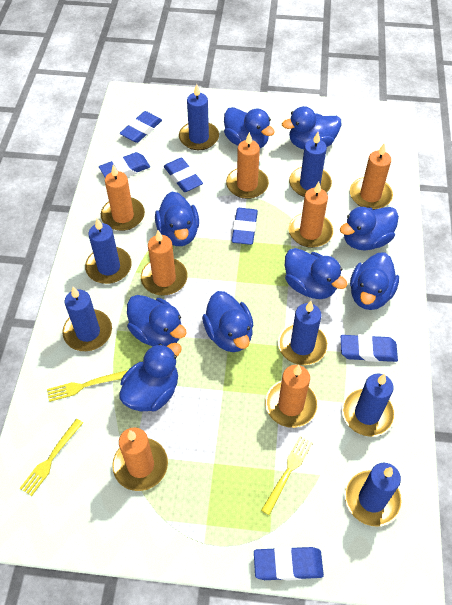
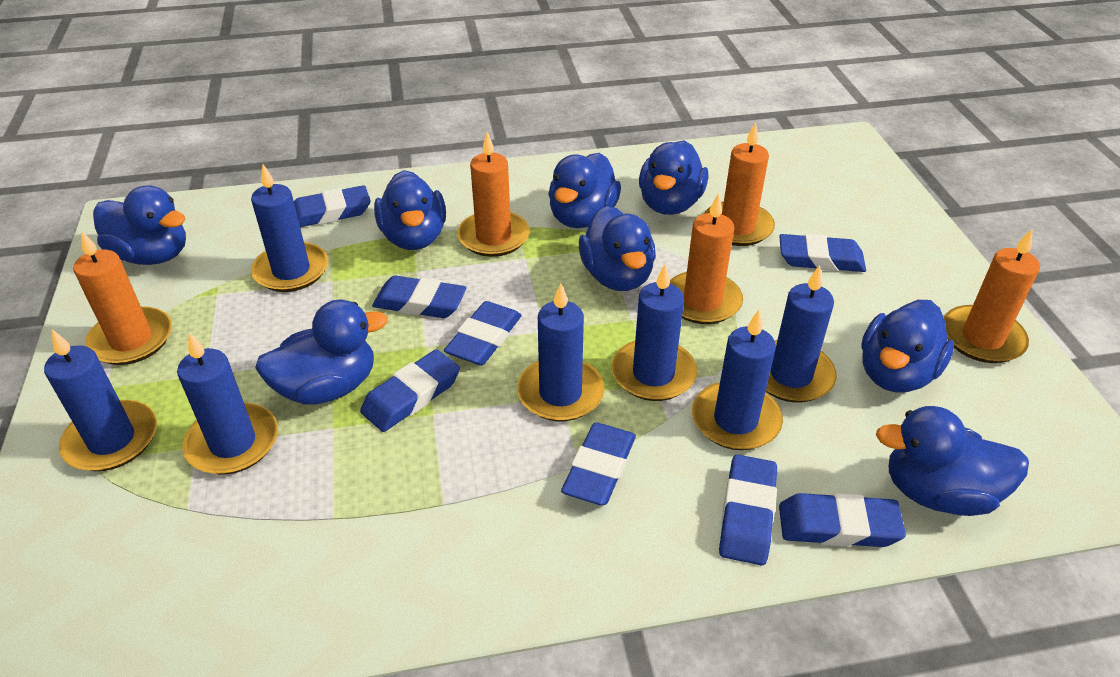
blue duck: 9 -> 8
blue eraser: 6 -> 8
orange candle: 7 -> 5
yellow fork: 3 -> 0

